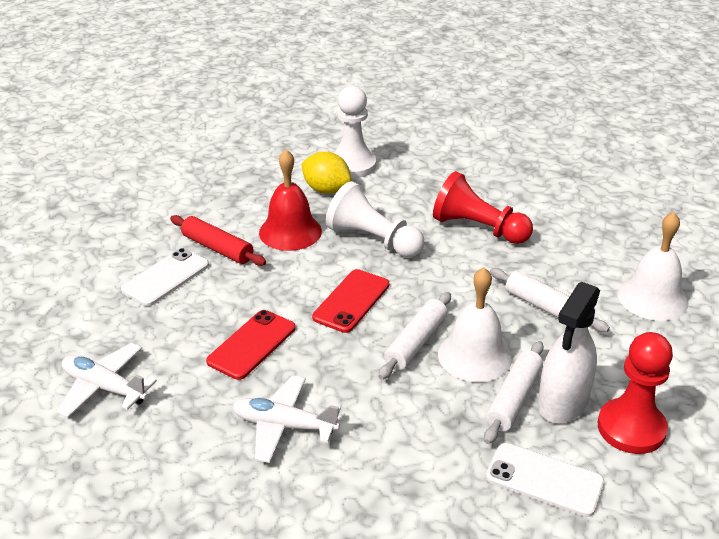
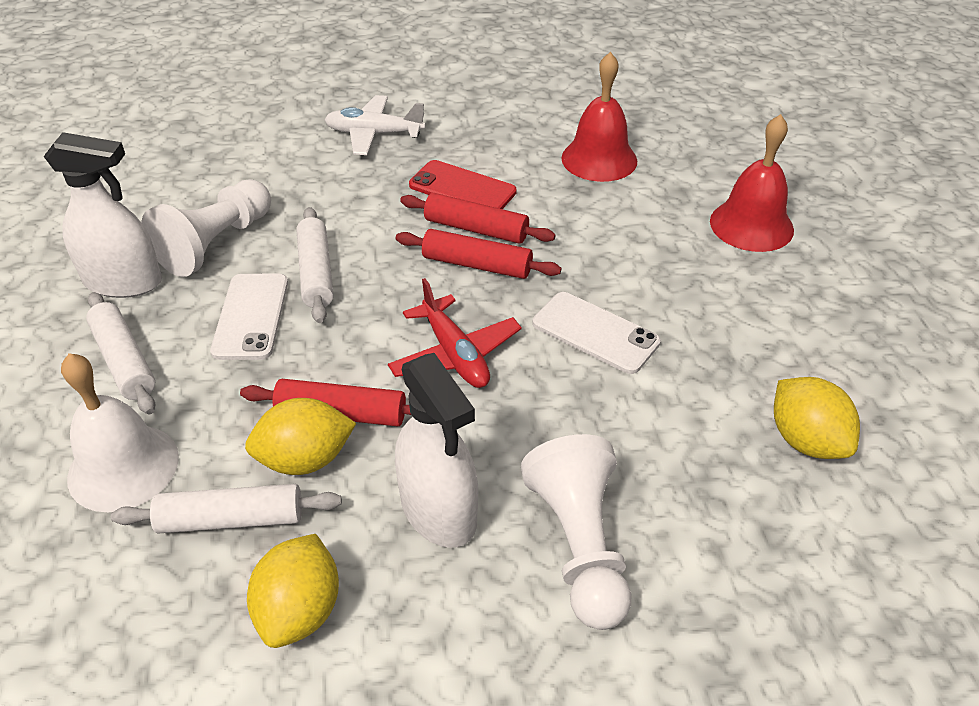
red bell: 1 -> 2
red pawn: 2 -> 0
red phone: 2 -> 1
red plane: 0 -> 1
red rolling pin: 1 -> 3
white bell: 2 -> 1
white plane: 2 -> 1
white spray bottle: 1 -> 2
yellow lemon: 1 -> 3

